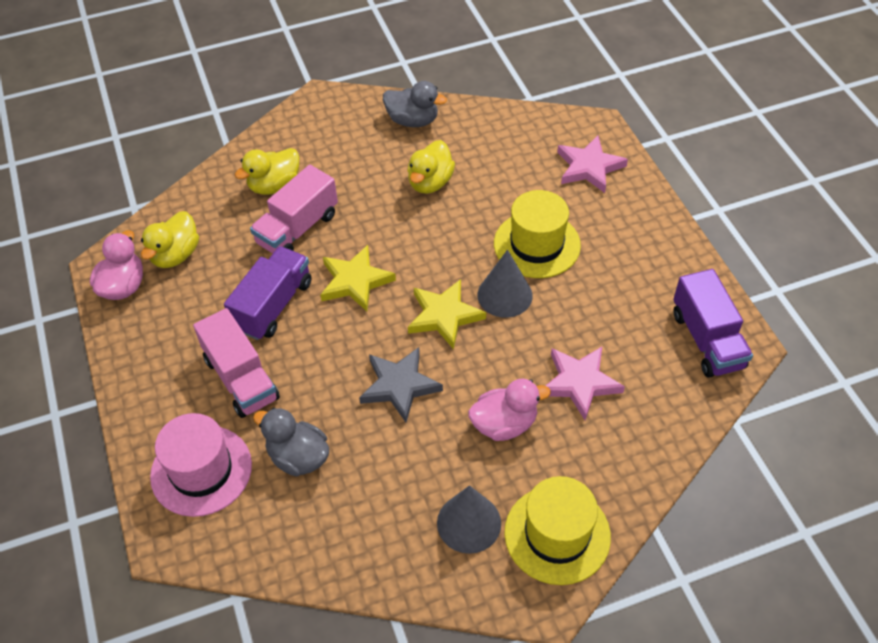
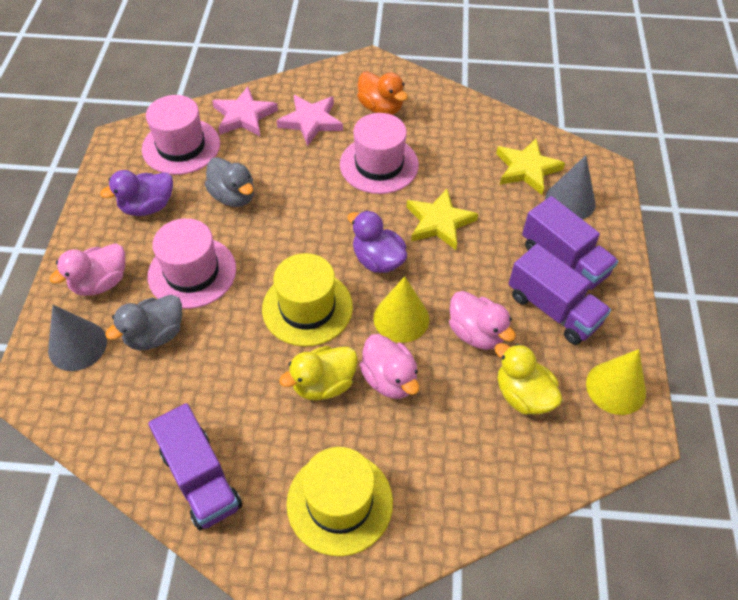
grey star: 1 -> 0
orange duck: 0 -> 1
pink duck: 2 -> 3
pink hat: 1 -> 3
pink truck: 2 -> 0
purple duck: 0 -> 2
purple truck: 2 -> 3
yellow cone: 0 -> 2
yellow duck: 3 -> 2

